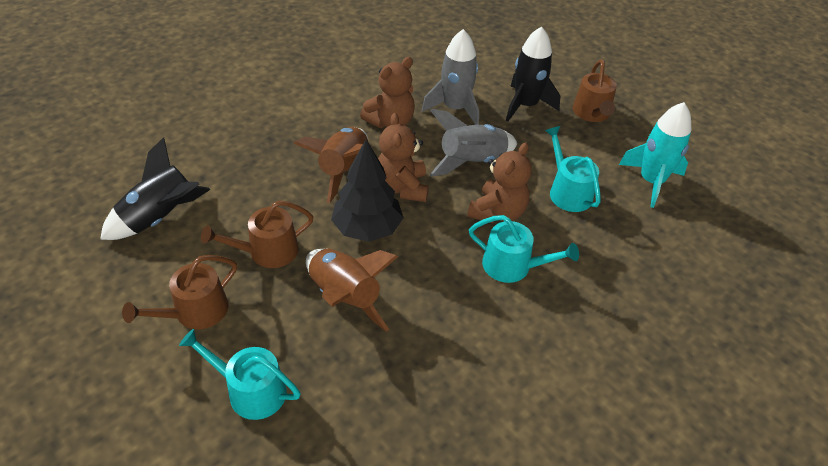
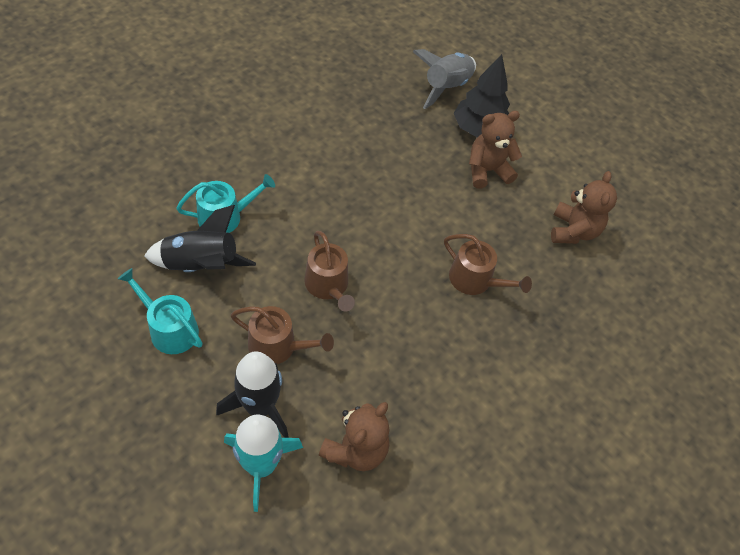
brown rocket: 2 -> 0
grey rocket: 2 -> 1
turquoise watering can: 3 -> 2

